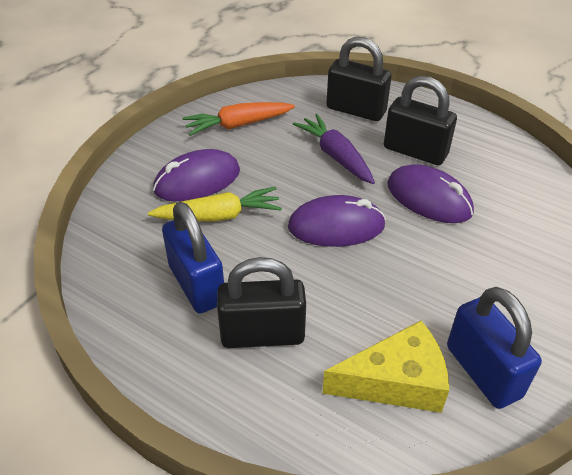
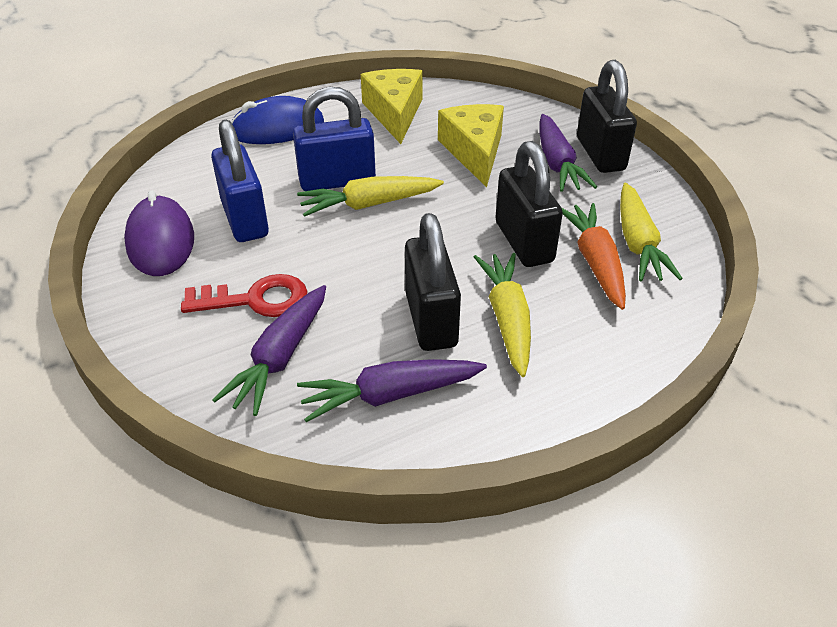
blue mouse: 0 -> 1
purple carrot: 1 -> 3
purple mouse: 3 -> 1
red key: 0 -> 1
yellow carrot: 1 -> 3
yellow cheese: 1 -> 2

